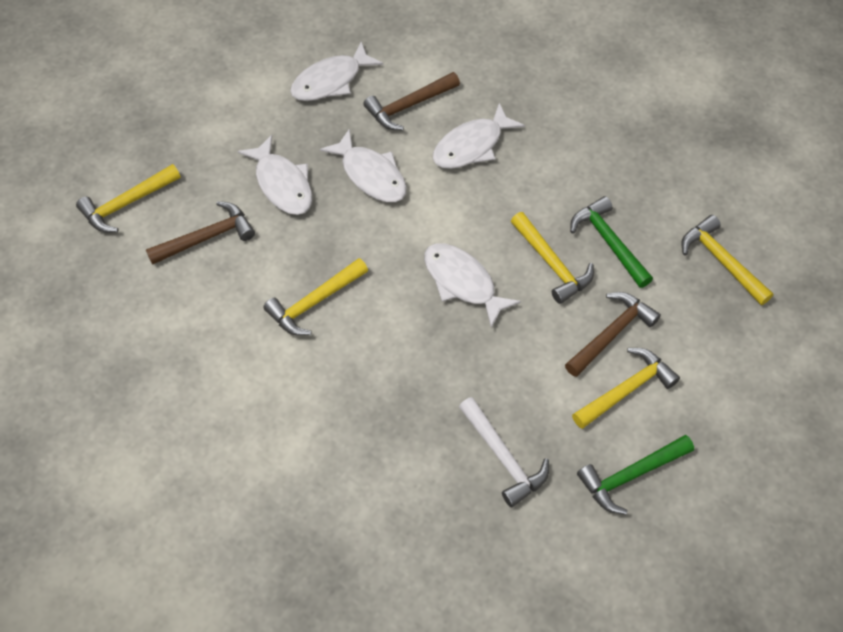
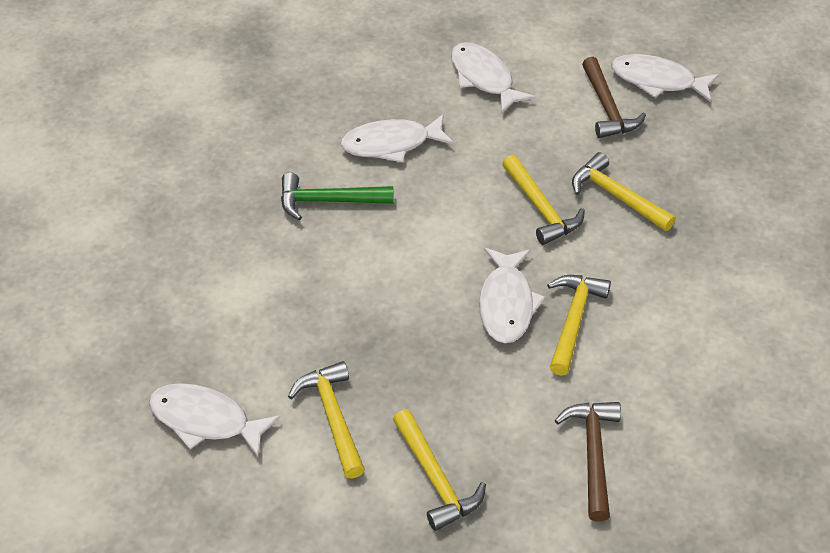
brown hammer: 3 -> 2
green hammer: 2 -> 1
white hammer: 1 -> 0

